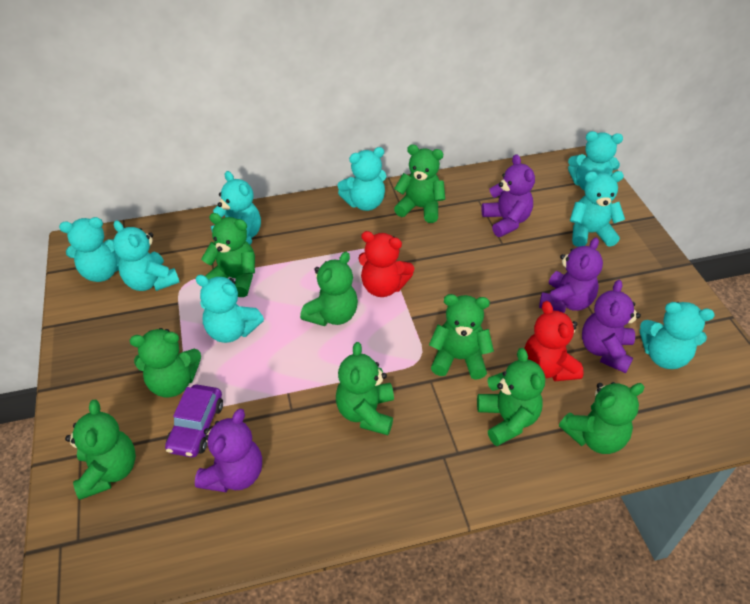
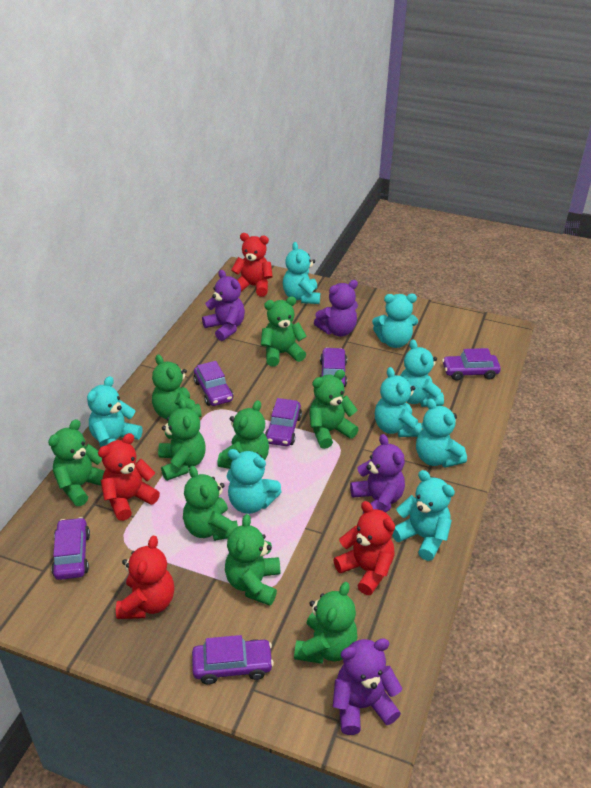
purple car: 1 -> 6
red teddy bear: 2 -> 4

